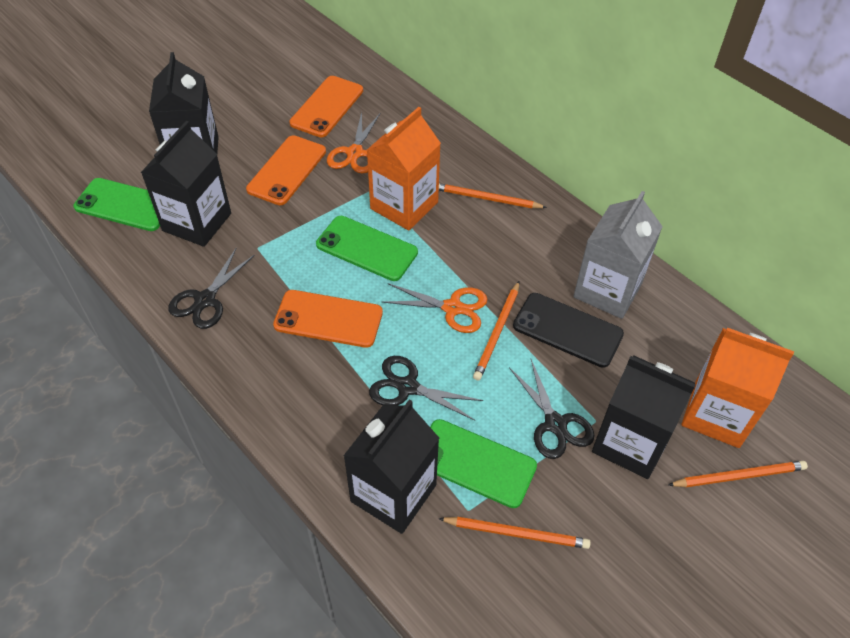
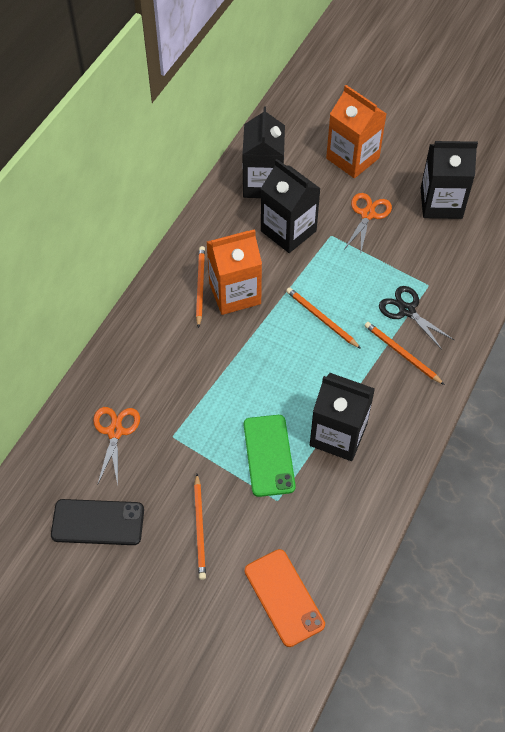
black scissors: 3 -> 1
green phone: 3 -> 1
grey carton: 1 -> 0
orange phone: 3 -> 1

